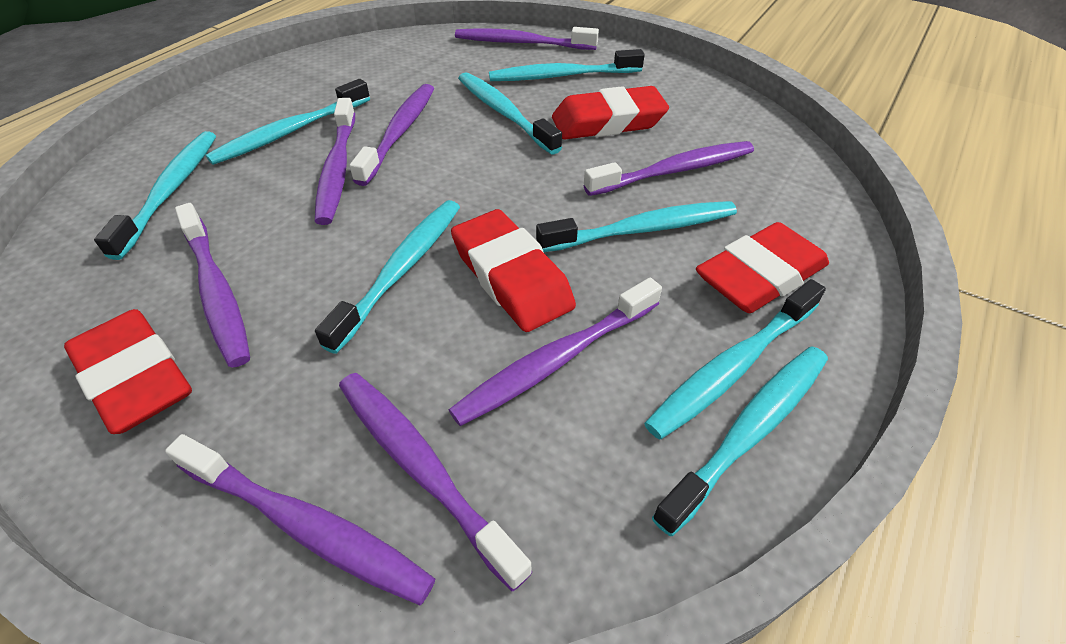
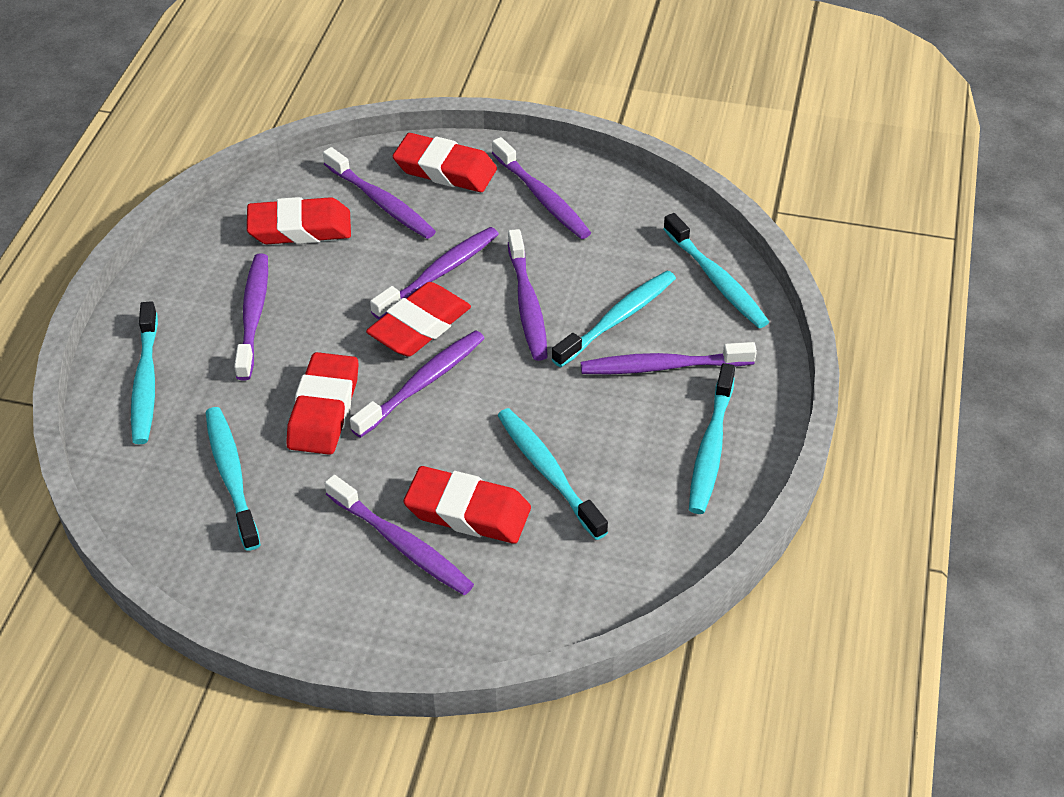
red eraser: 4 -> 5
turquoise toothbrush: 8 -> 6

